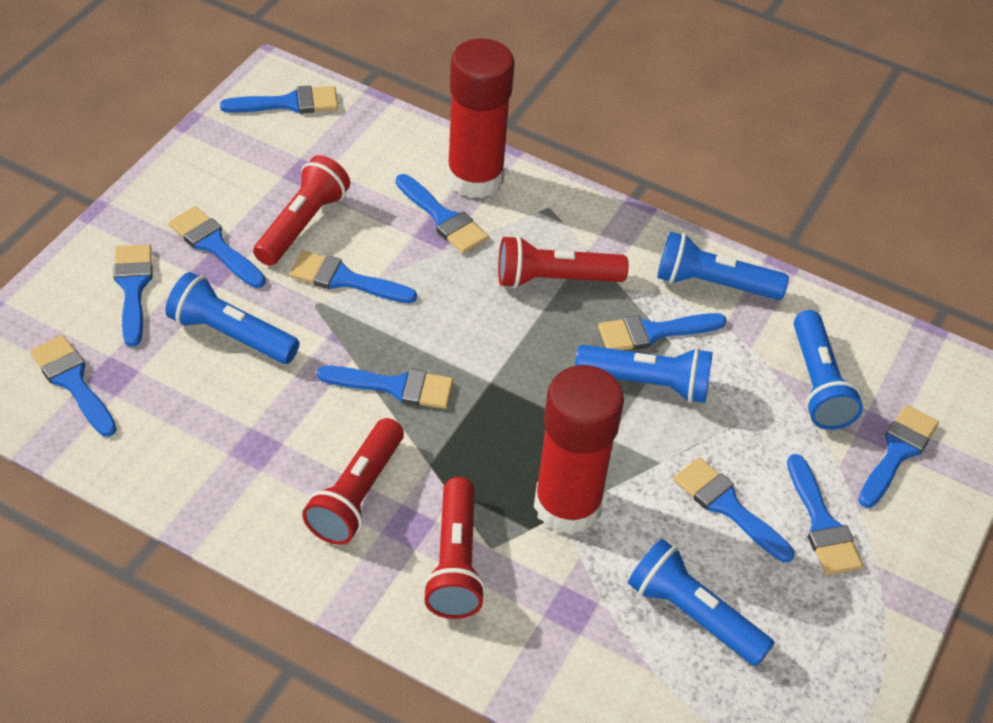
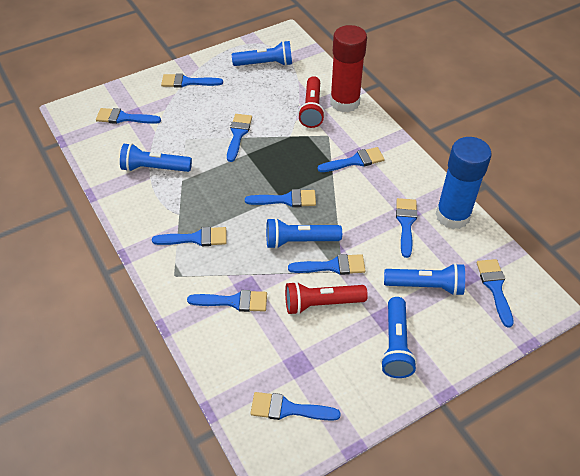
blue glue stick: 0 -> 1
red flashlight: 4 -> 2
red glue stick: 2 -> 1

